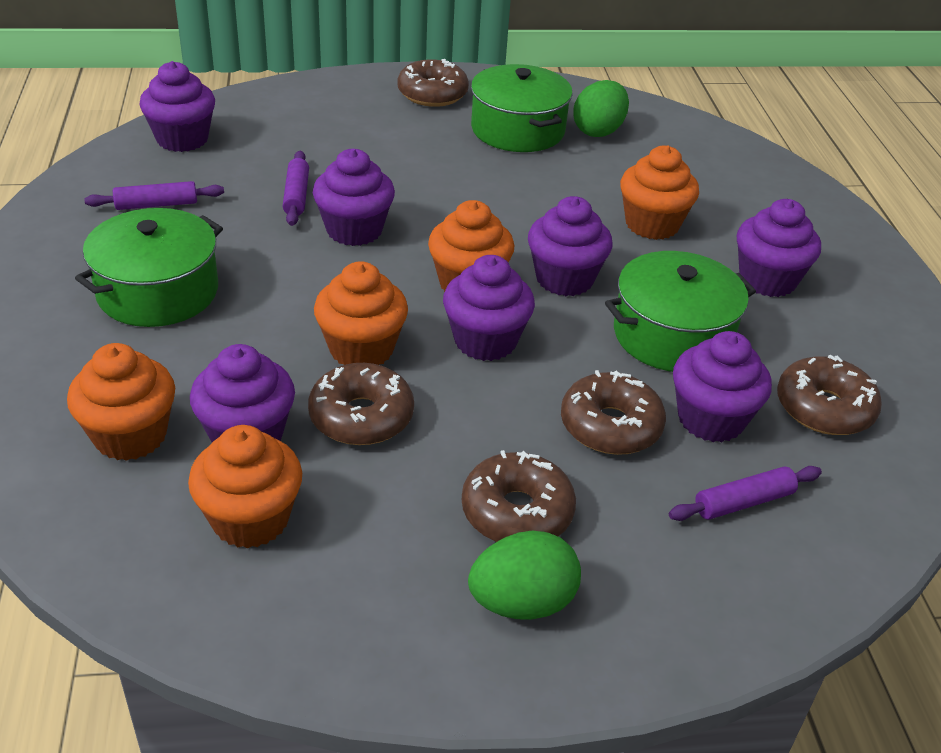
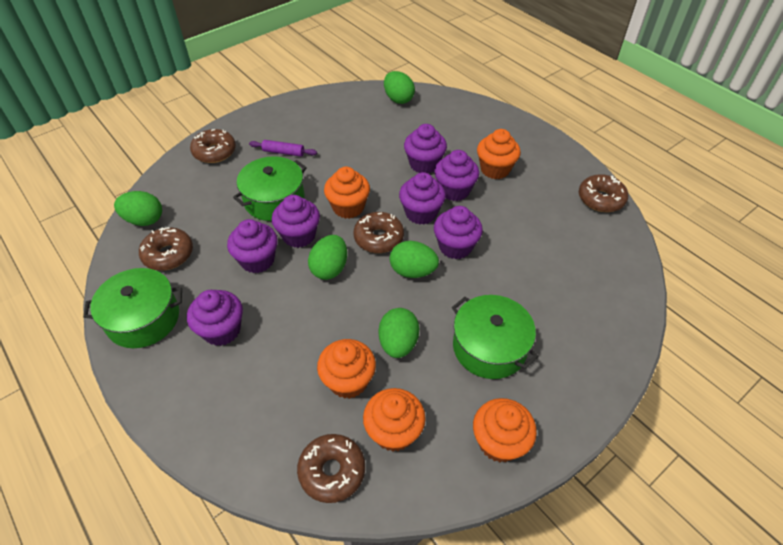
green egg: 2 -> 5
purple rolling pin: 3 -> 1

